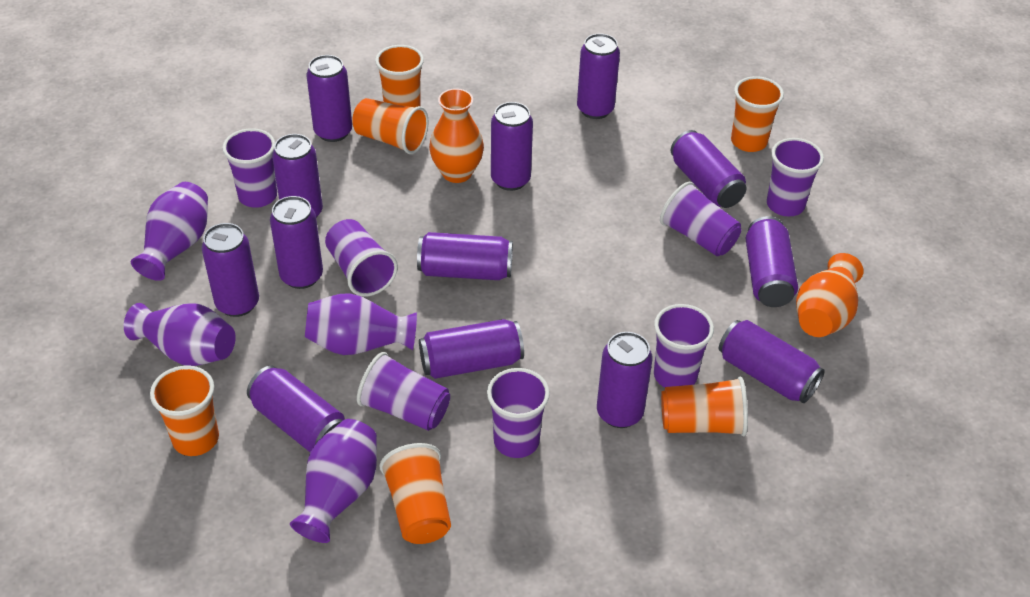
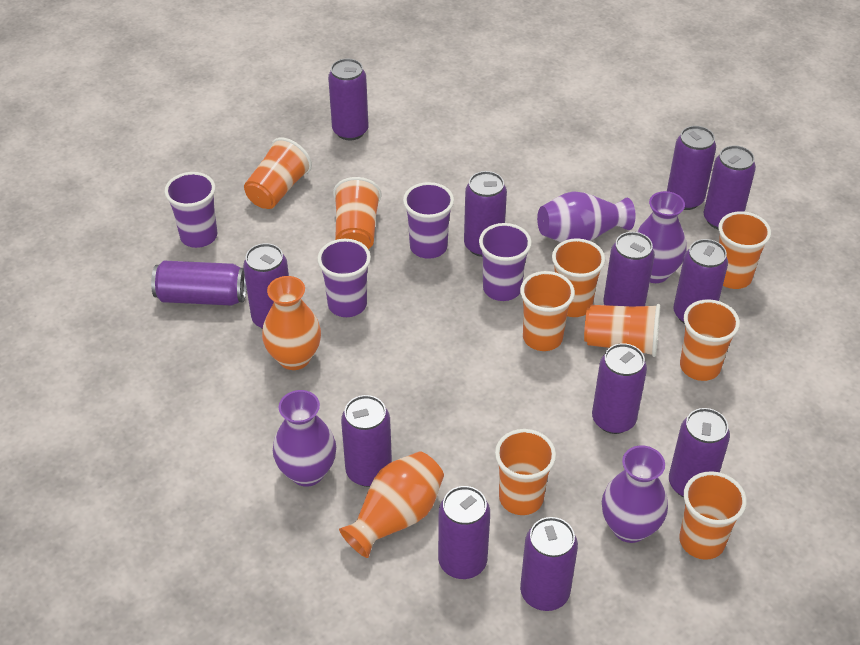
orange cup: 6 -> 9
purple cup: 7 -> 4

